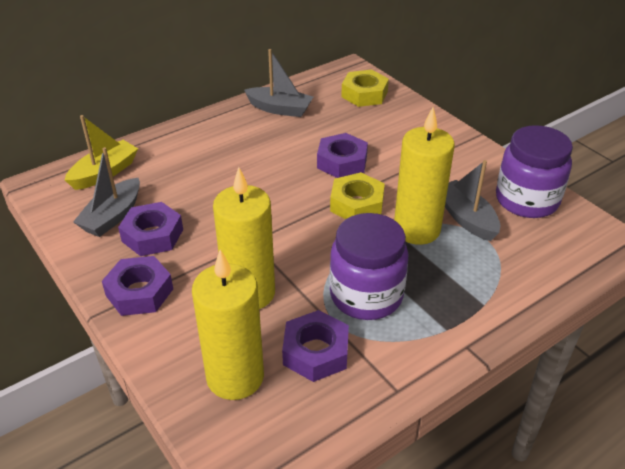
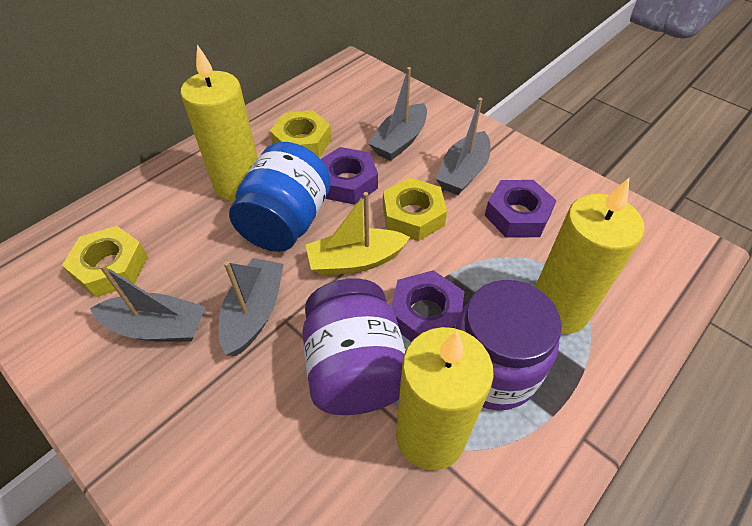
blue jar: 0 -> 1
grey boat: 3 -> 4
purple nut: 4 -> 3
yellow nut: 2 -> 3

